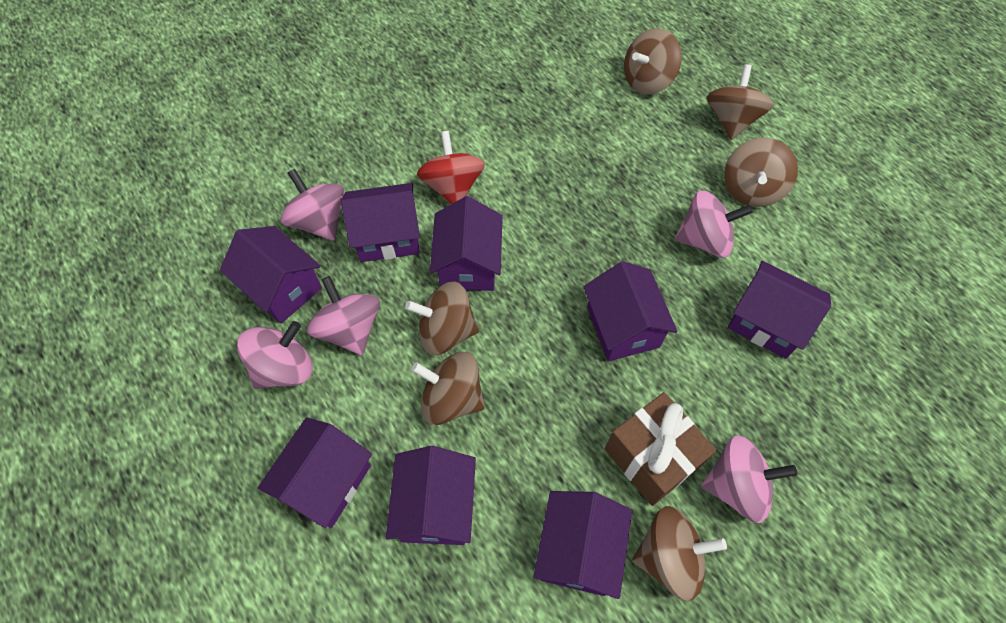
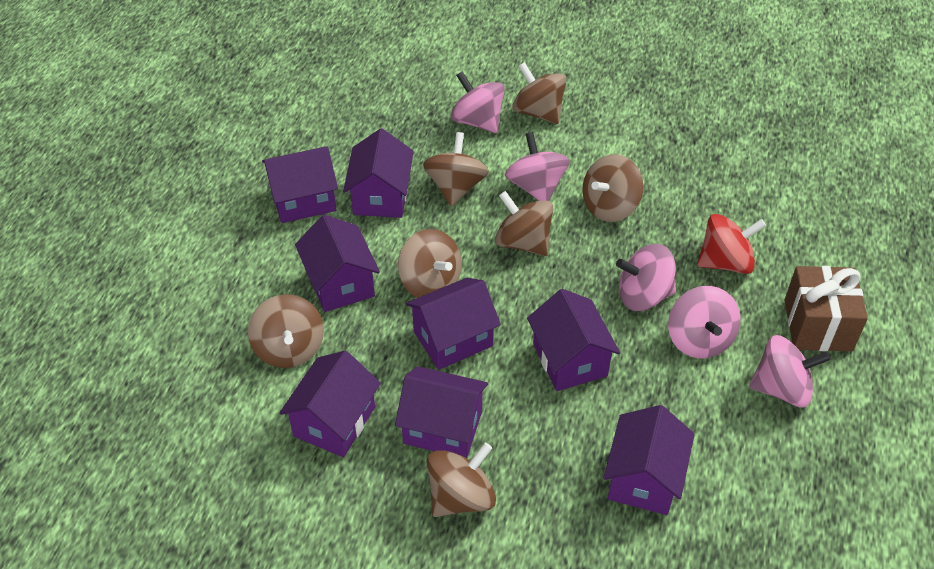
brown spinning top: 6 -> 7

